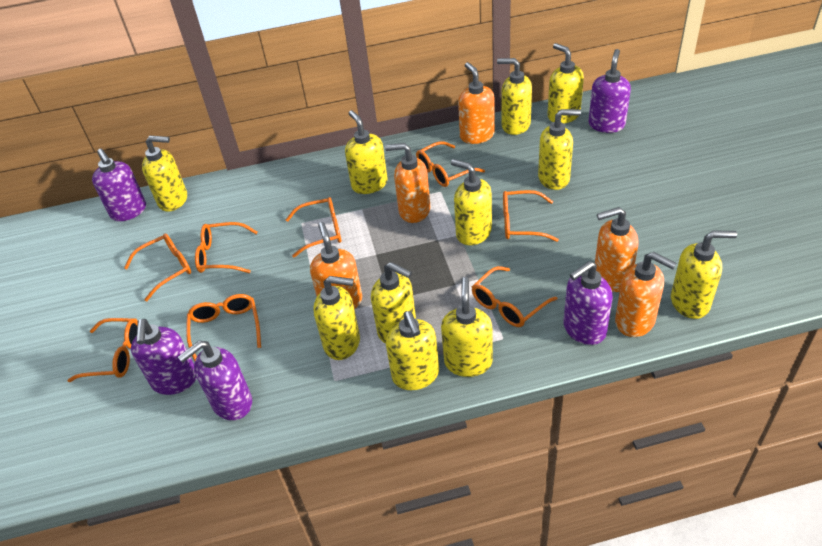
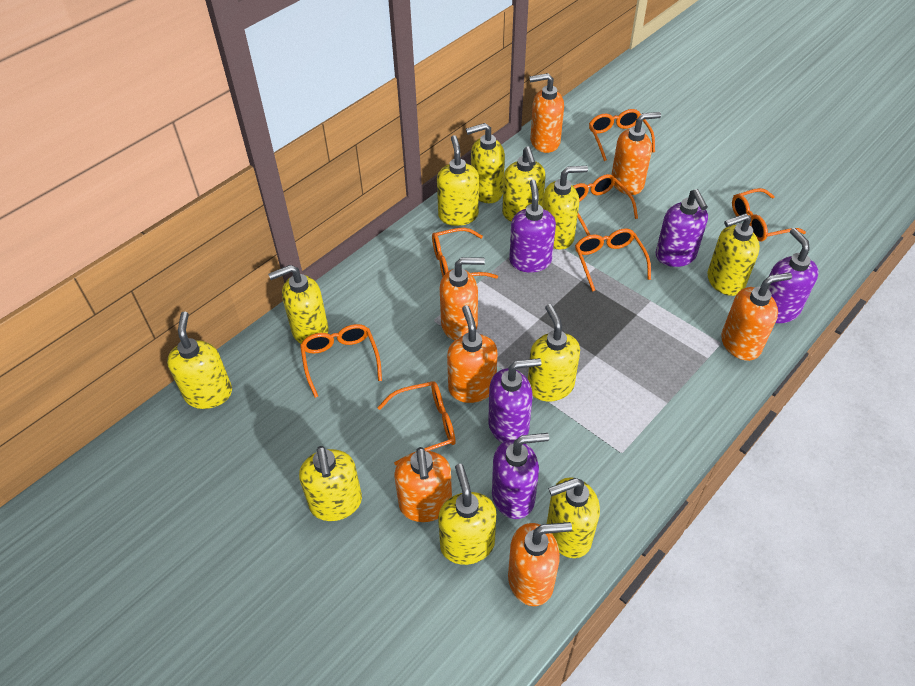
orange glasses: 8 -> 7
orange soap dispenser: 5 -> 7

